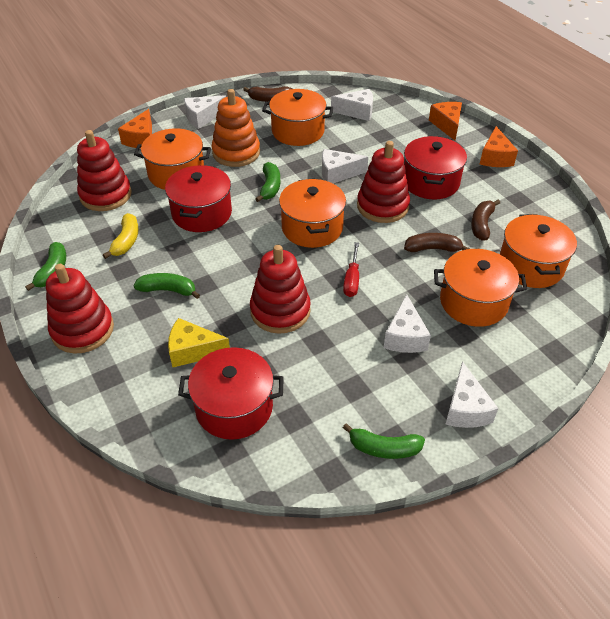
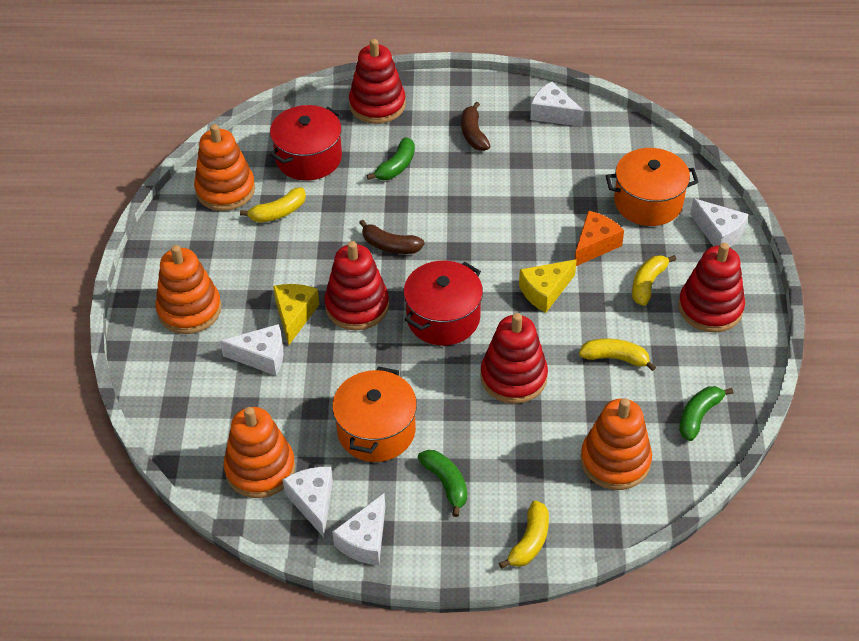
brown banana: 3 -> 2
green banana: 4 -> 3
orange cheese: 3 -> 1
orange pot: 5 -> 2
orange stacking toy: 1 -> 4
red pot: 3 -> 2
red screwdriver: 1 -> 0
yellow banana: 1 -> 4
yellow cheese: 1 -> 2

